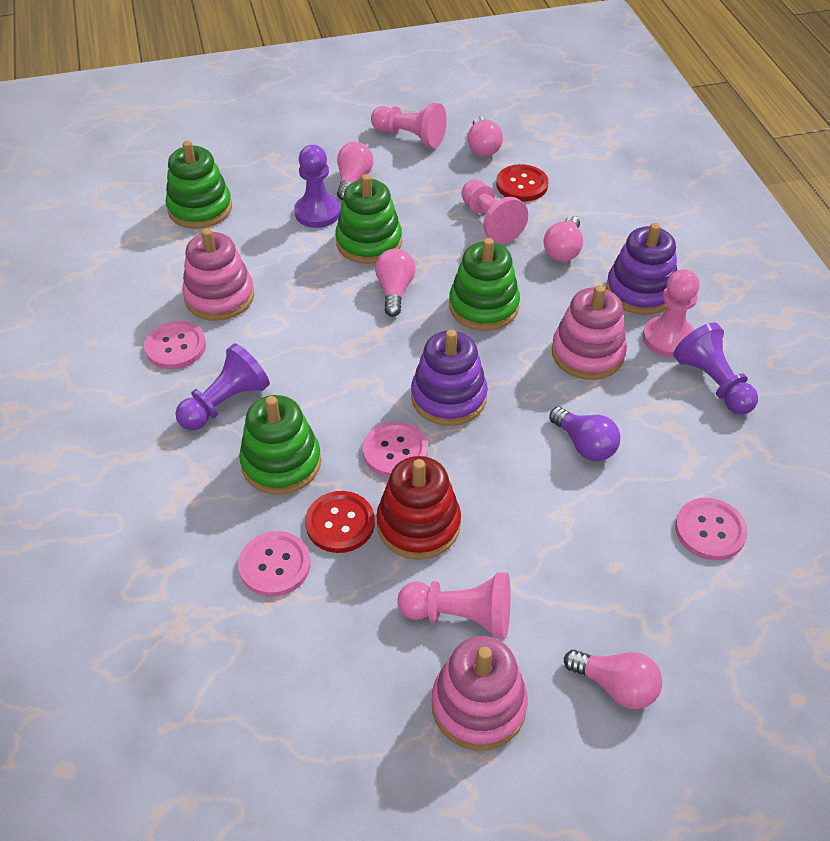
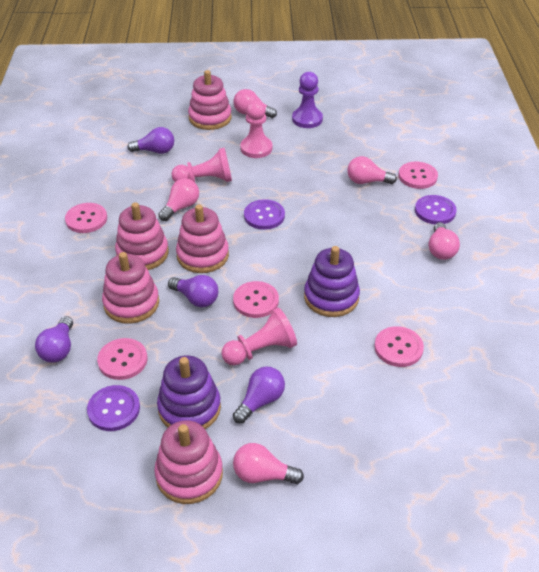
green stacking toy: 4 -> 0
pink button: 4 -> 5
pink pawn: 4 -> 3
pink stacking toy: 3 -> 5
purple button: 0 -> 3
purple light bulb: 1 -> 4
purple pawn: 3 -> 1
red button: 2 -> 0
red stacking toy: 1 -> 0

